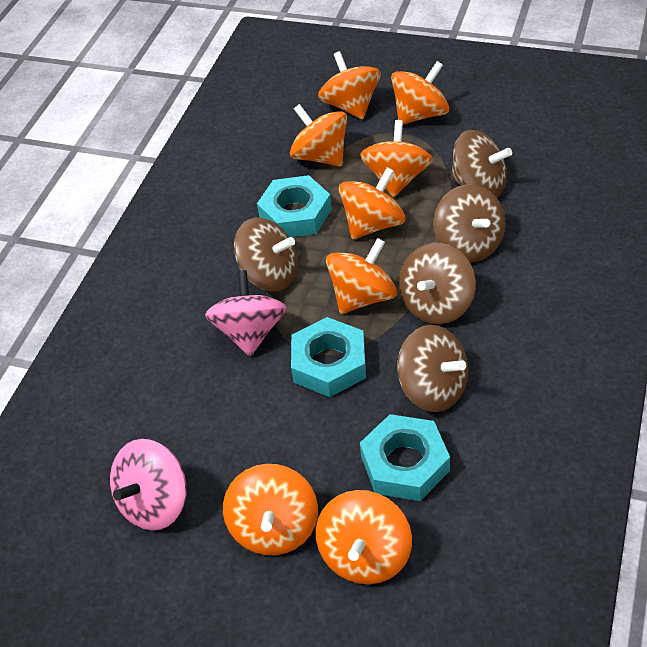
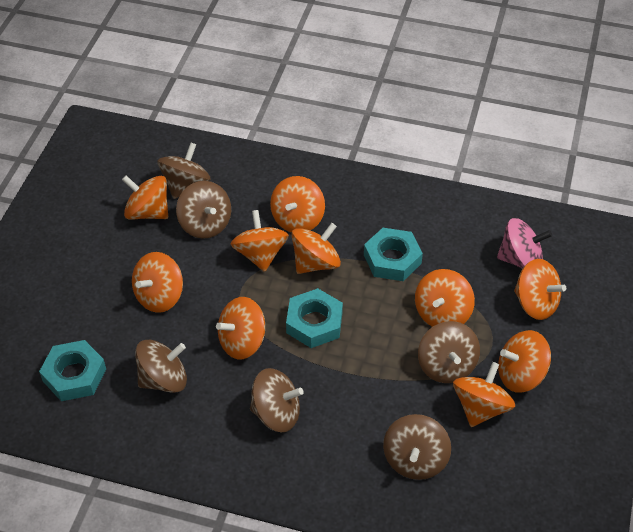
brown spinning top: 5 -> 6
orange spinning top: 8 -> 10
pink spinning top: 2 -> 1

